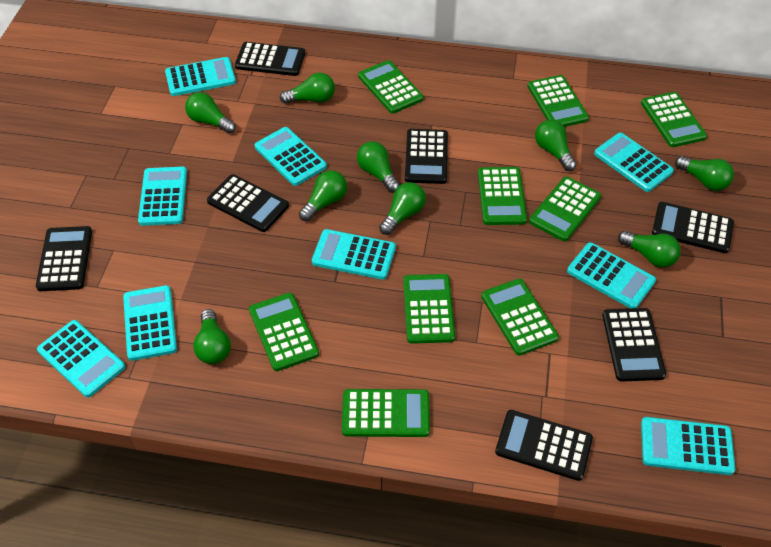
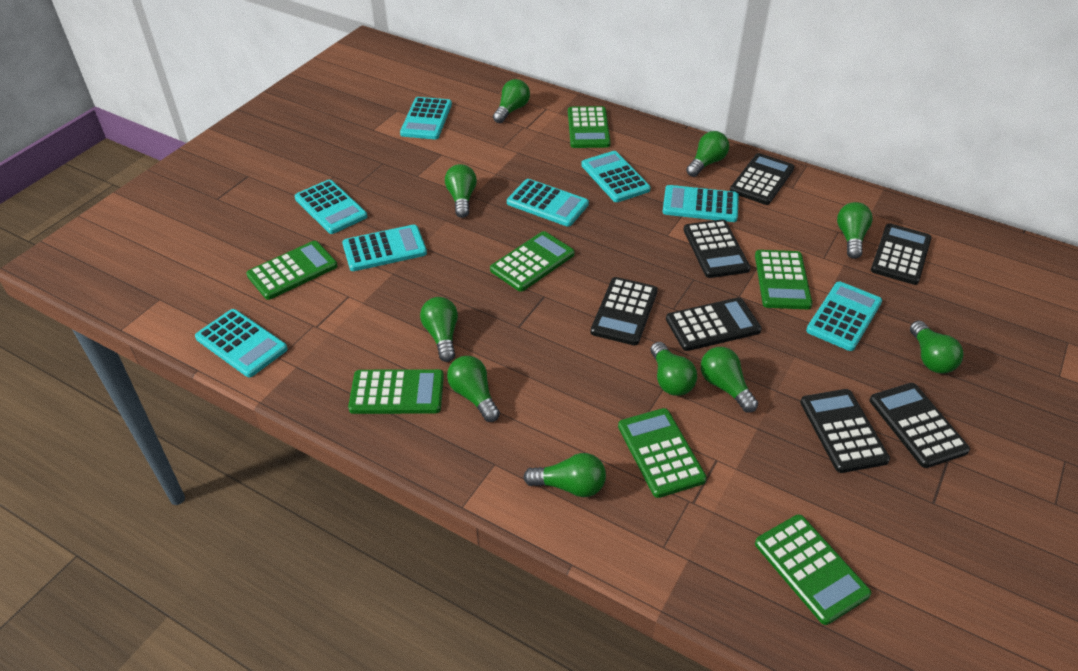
green calculator: 9 -> 7
green light bulb: 9 -> 10
turquoise calculator: 9 -> 8

